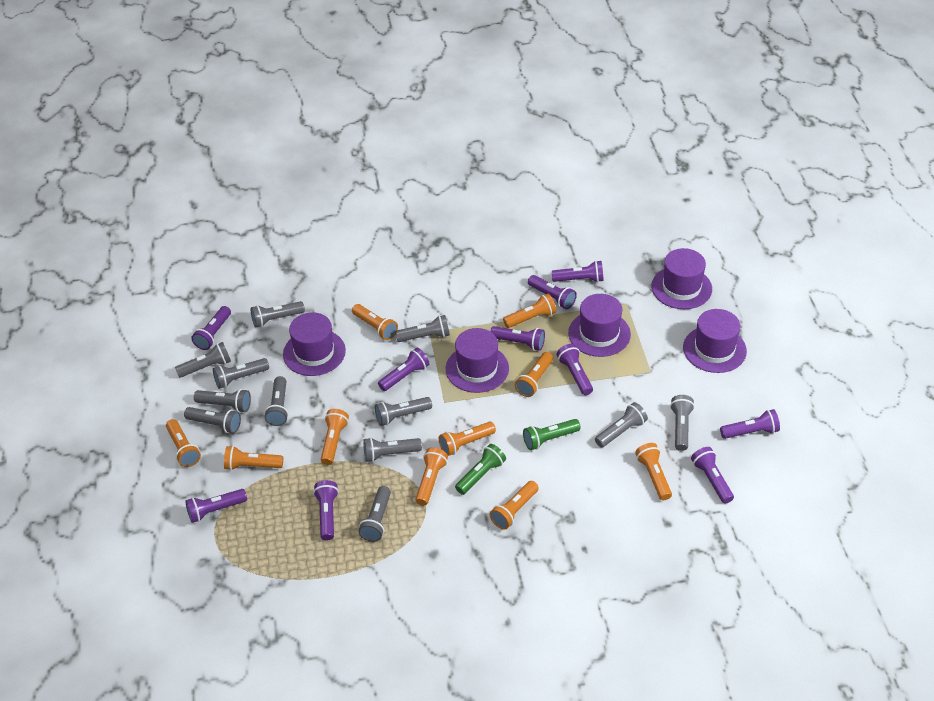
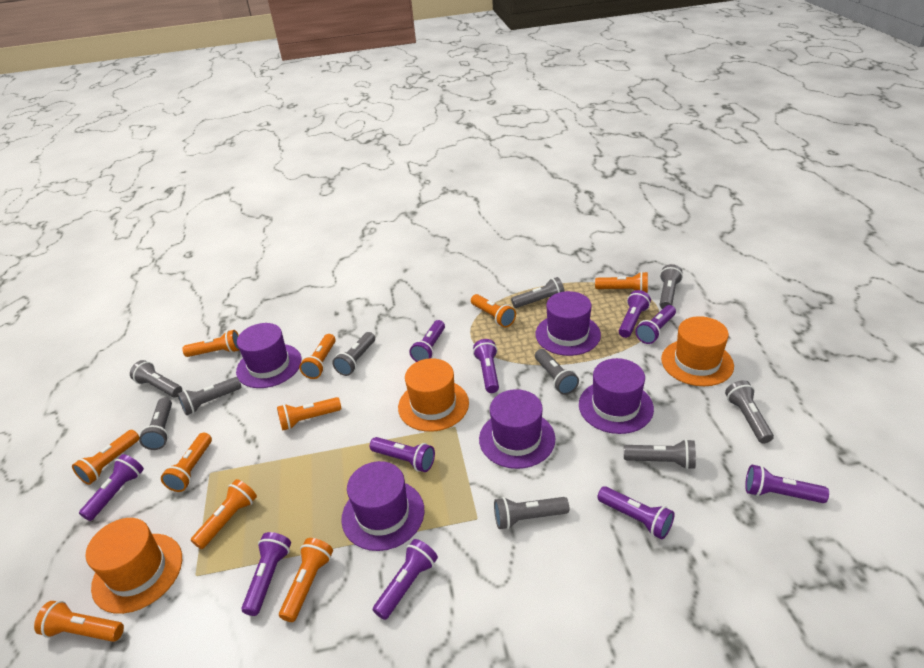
green flashlight: 2 -> 0
grey flashlight: 12 -> 10
orange hat: 0 -> 3

